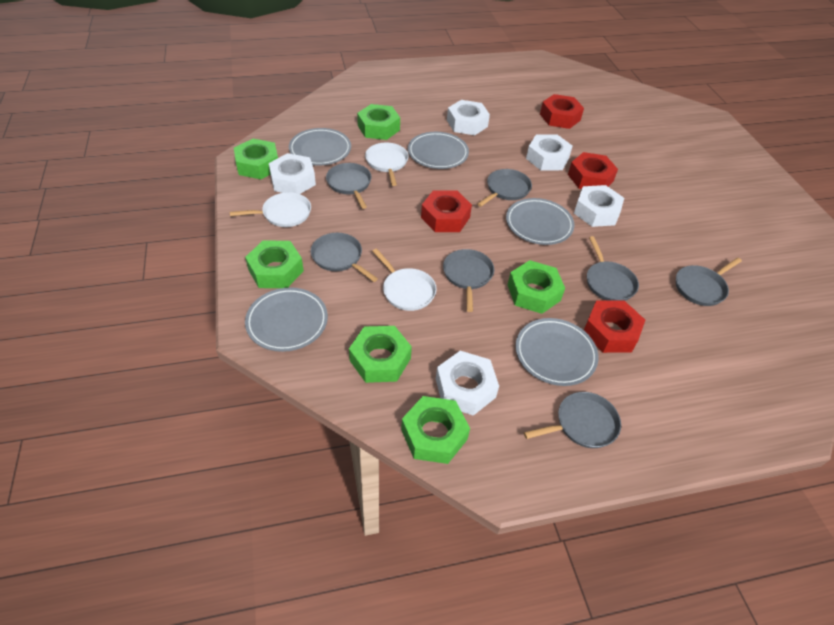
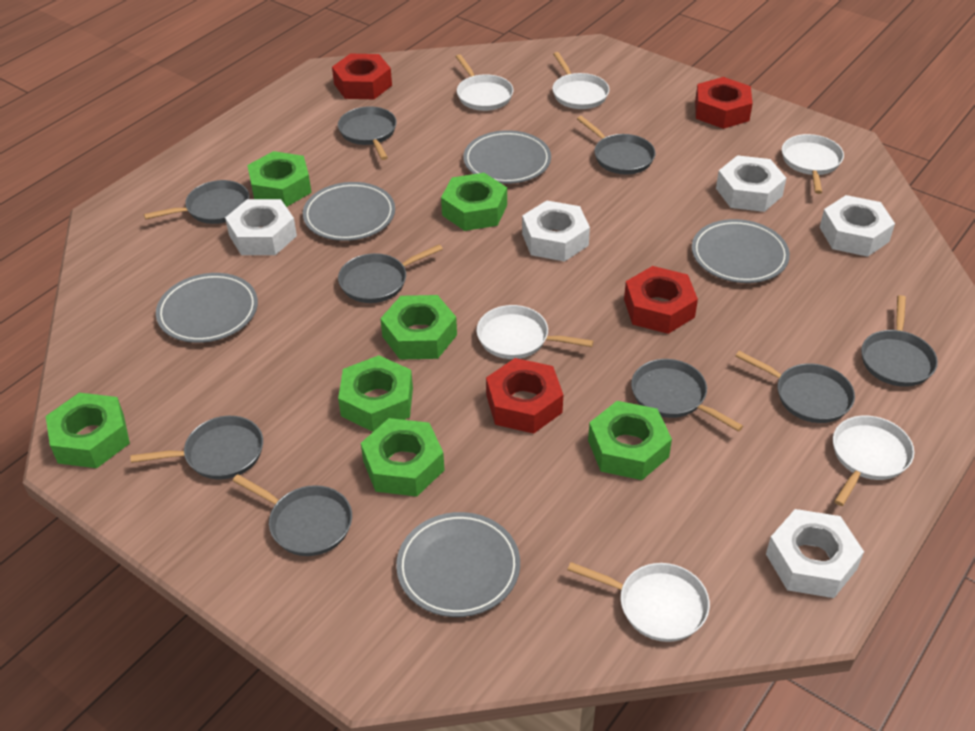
green nut: 6 -> 7
grey pan: 7 -> 9
white pan: 3 -> 6

